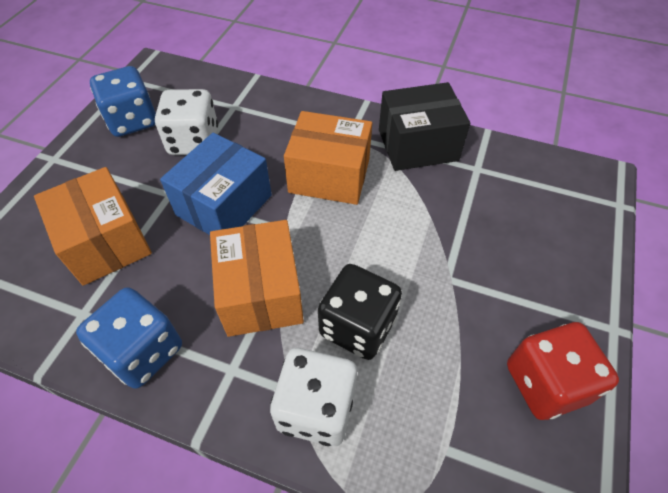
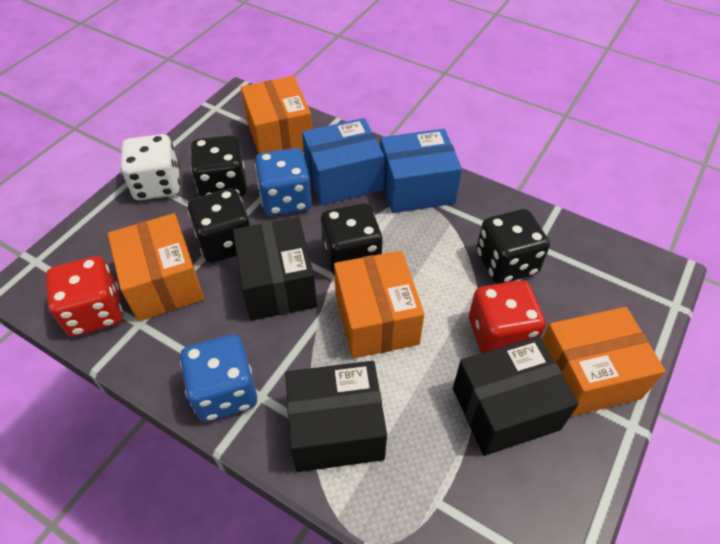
black box: 1 -> 3
black dice: 1 -> 4
blue box: 1 -> 2
orange box: 3 -> 4
red dice: 1 -> 2
white dice: 2 -> 1

